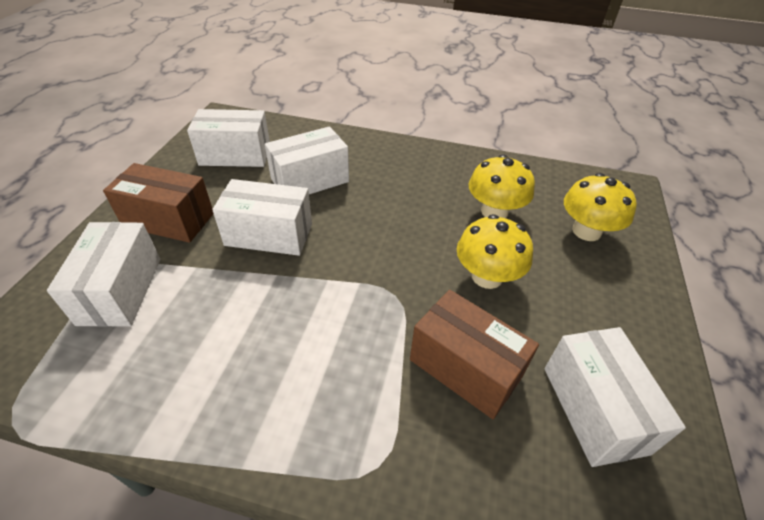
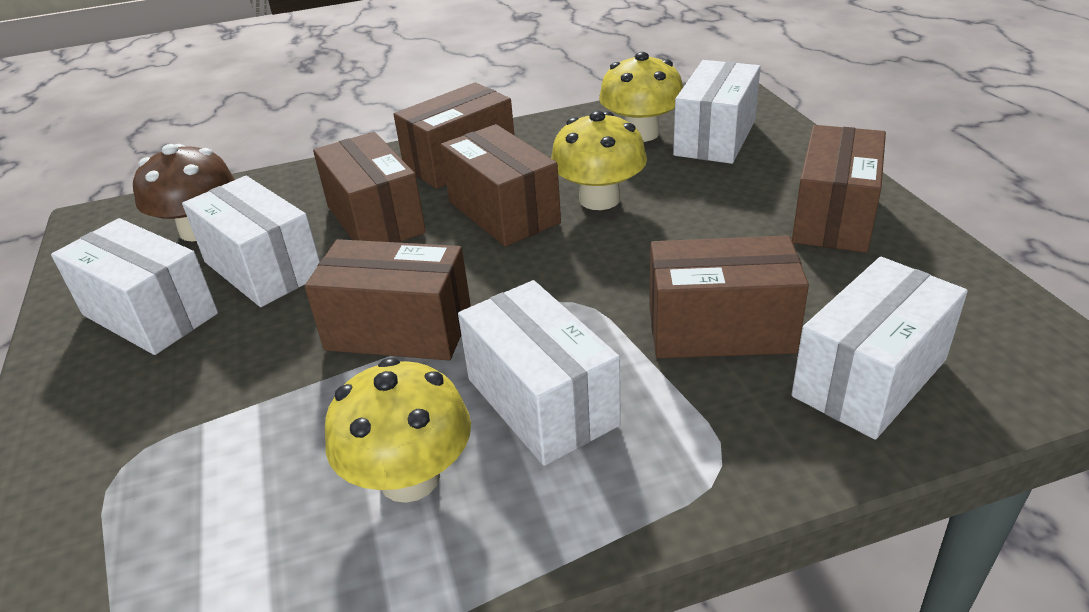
brown box: 2 -> 6
brown mushroom: 0 -> 1

